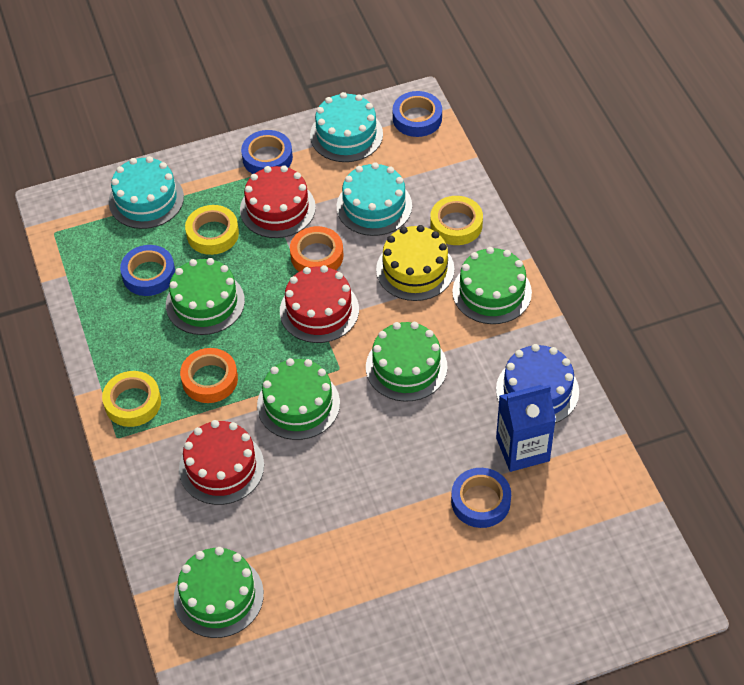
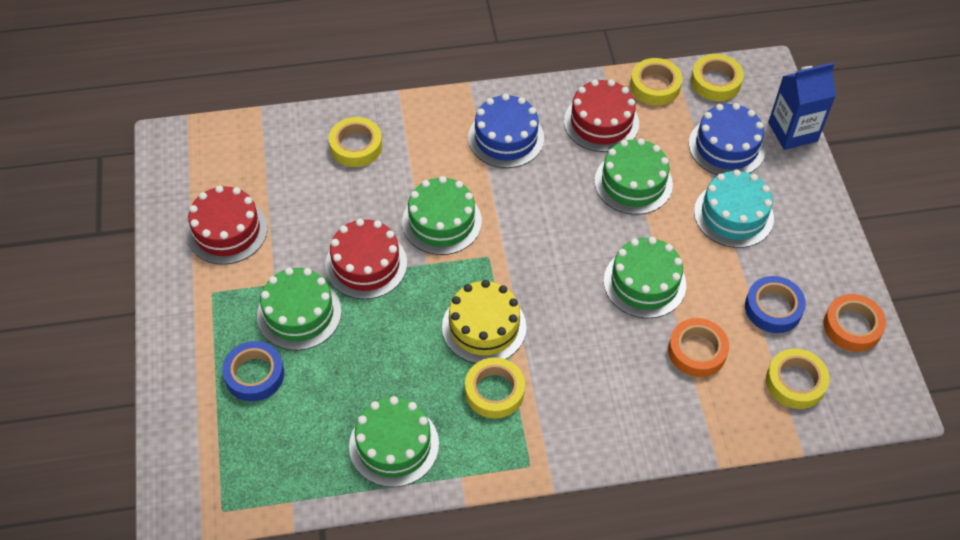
blue cake: 1 -> 2
blue tape: 4 -> 2
turquoise cake: 3 -> 1
yellow tape: 3 -> 5

